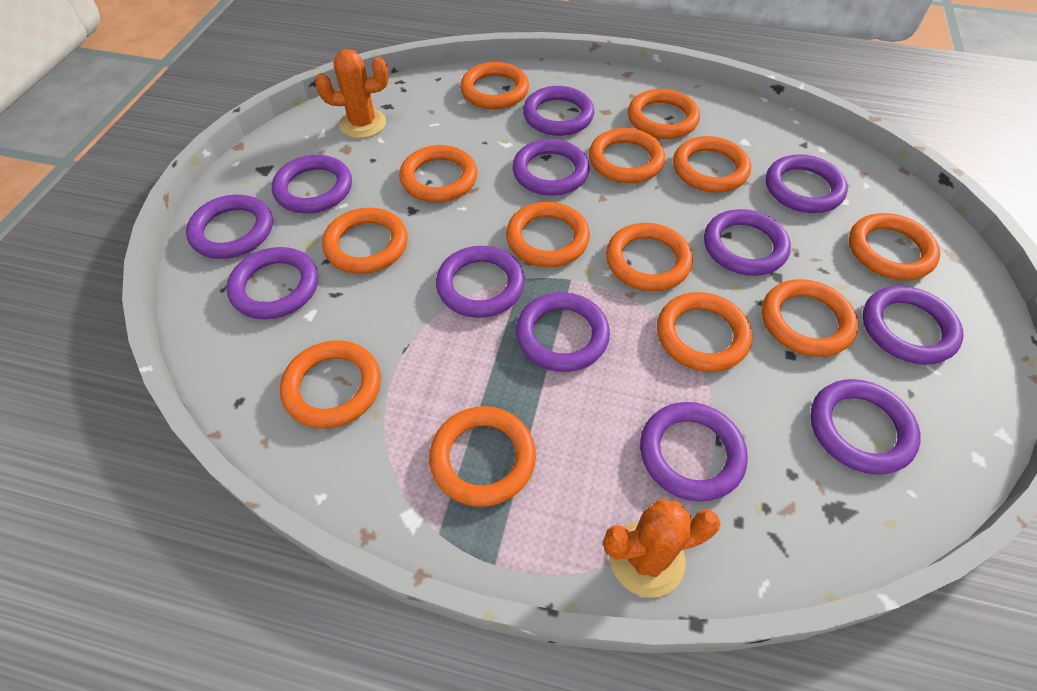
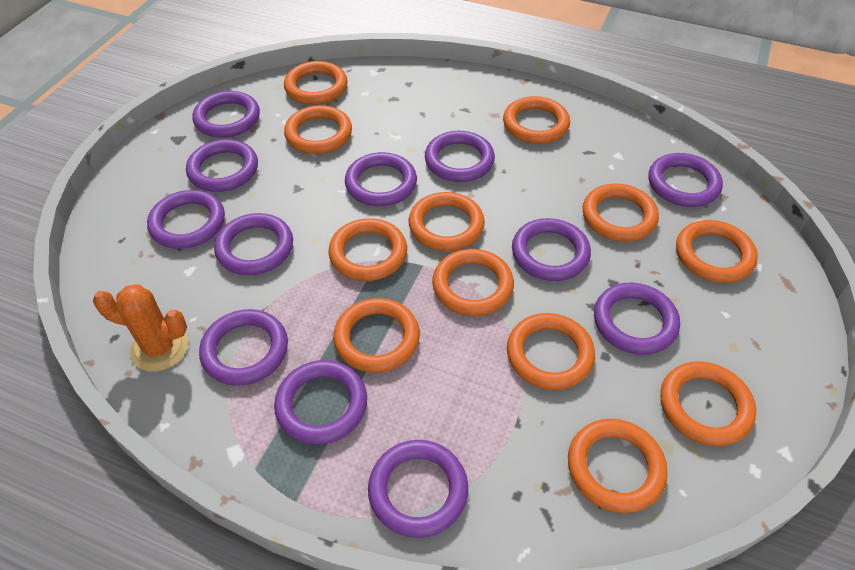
orange cactus: 2 -> 1
orange ring: 13 -> 12

